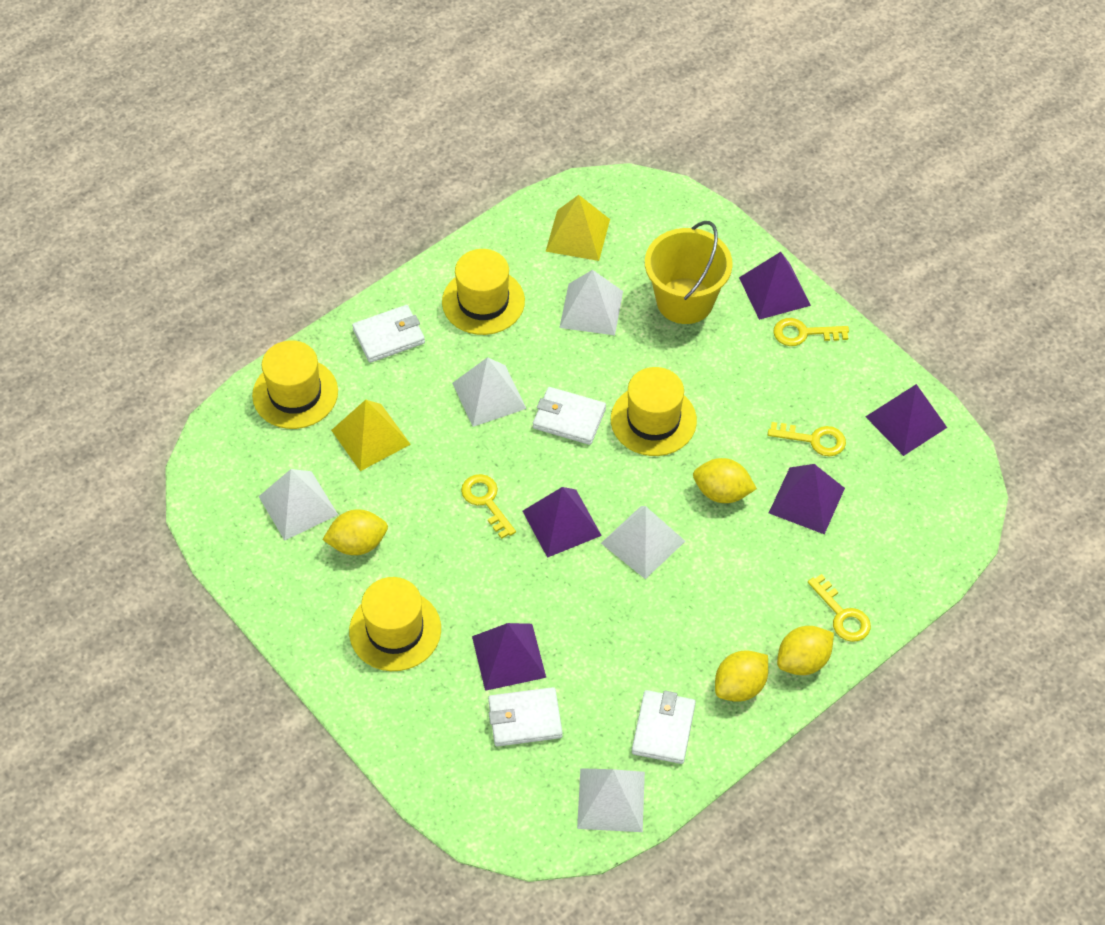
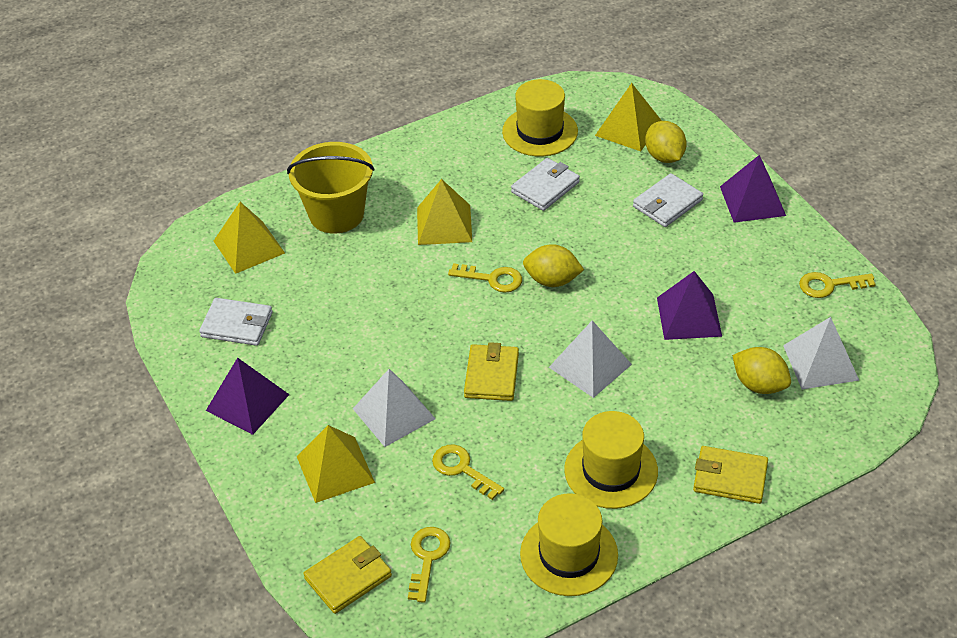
purple pyramid: 5 -> 3
white pyramid: 5 -> 3
white wallet: 4 -> 3
yellow hat: 4 -> 3
yellow lemon: 4 -> 3
yellow pyramid: 2 -> 4
yellow wallet: 0 -> 3

